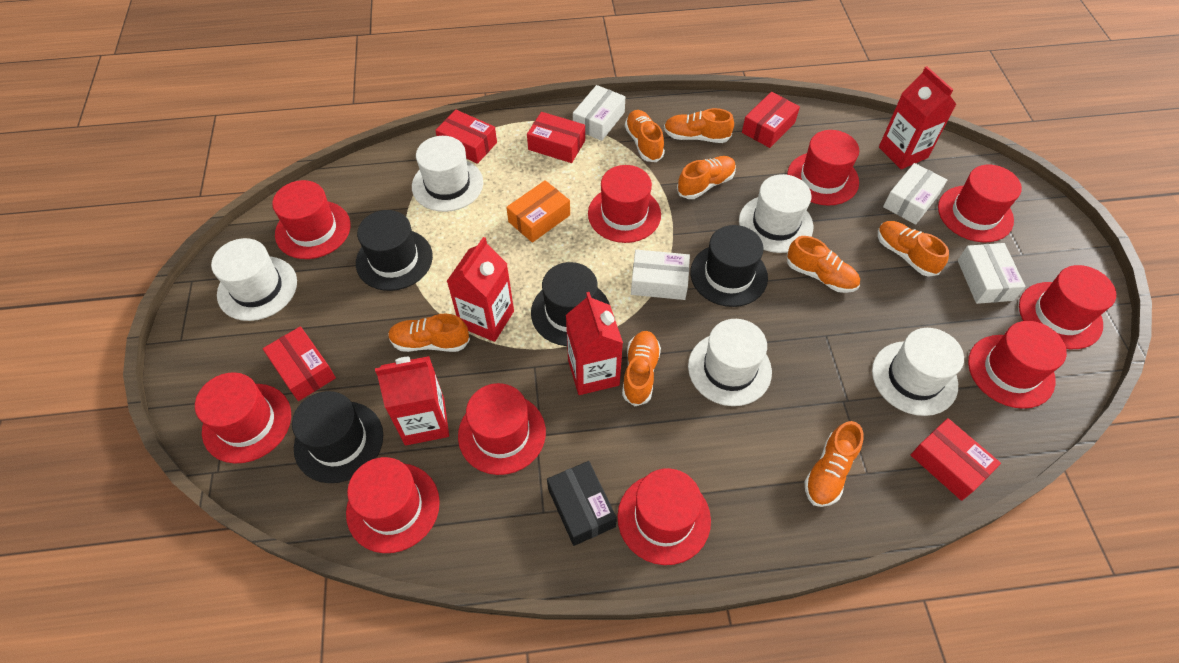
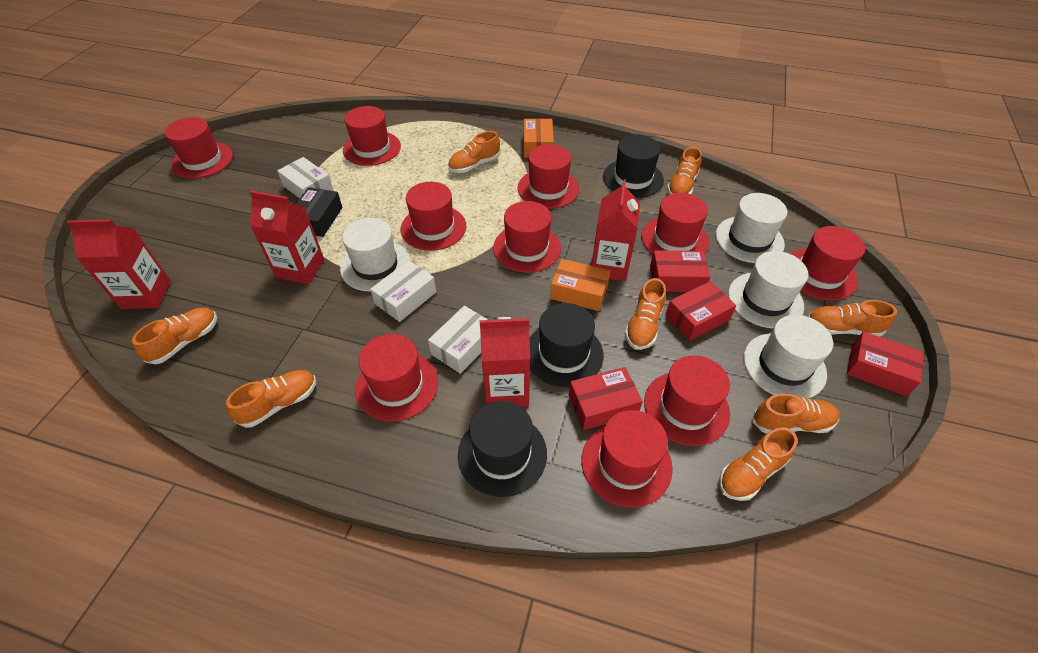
black hat: 4 -> 3
orange box: 1 -> 2
red box: 5 -> 4
white box: 4 -> 3
white hat: 5 -> 4

